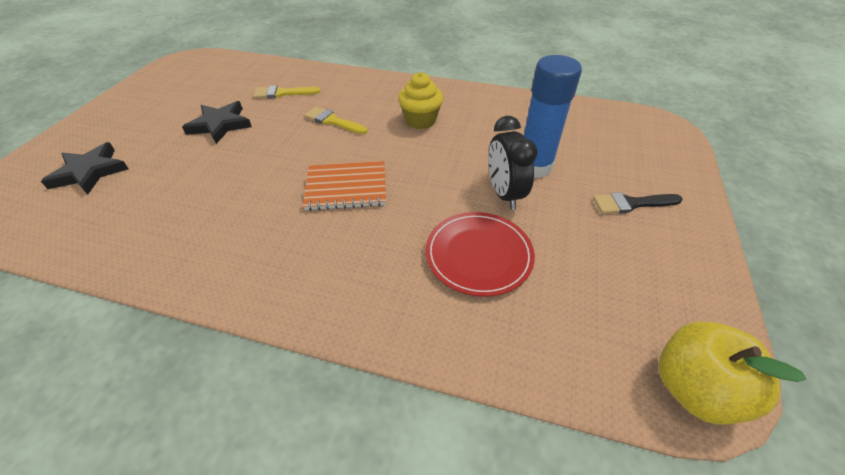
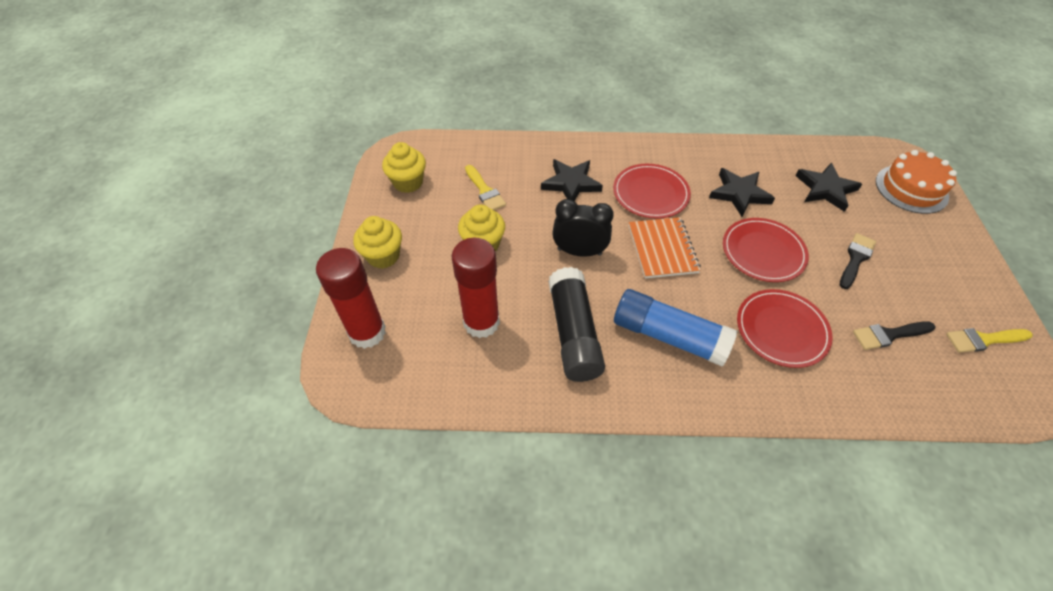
black brush: 1 -> 2
black glue stick: 0 -> 1
black star: 2 -> 3
orange cake: 0 -> 1
red glue stick: 0 -> 2
red plate: 1 -> 3
yellow apple: 1 -> 0
yellow cupcake: 1 -> 3

